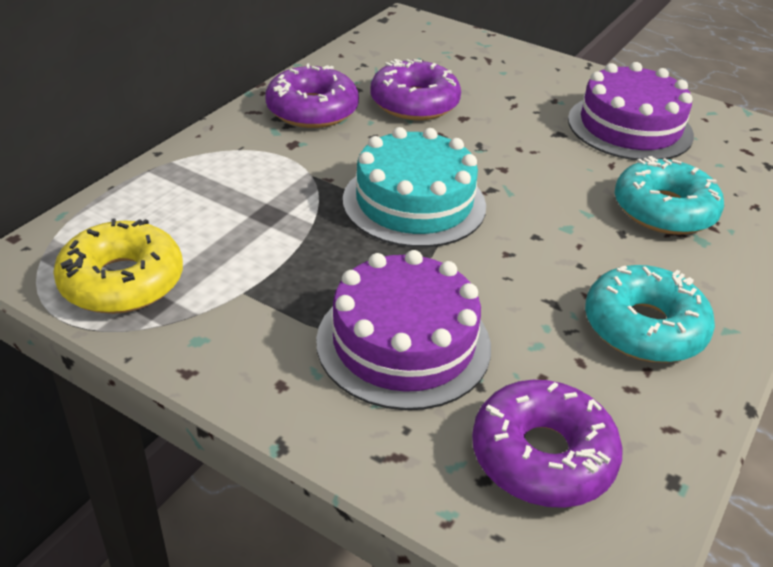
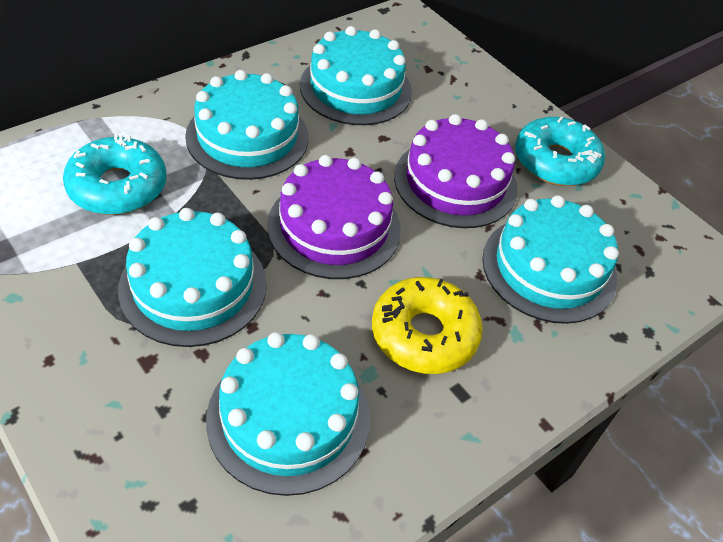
purple donut: 3 -> 0
turquoise cake: 1 -> 5

